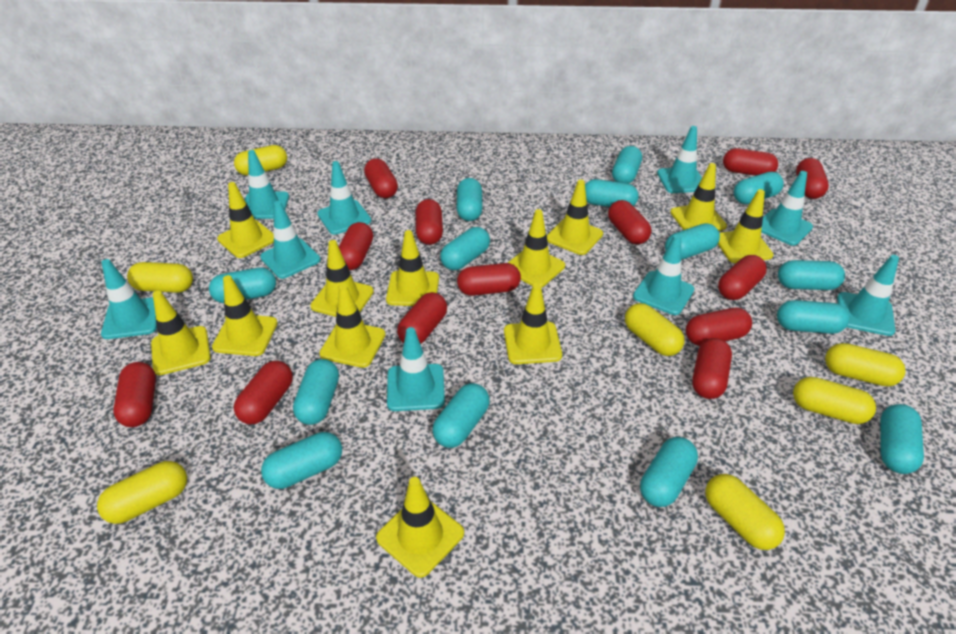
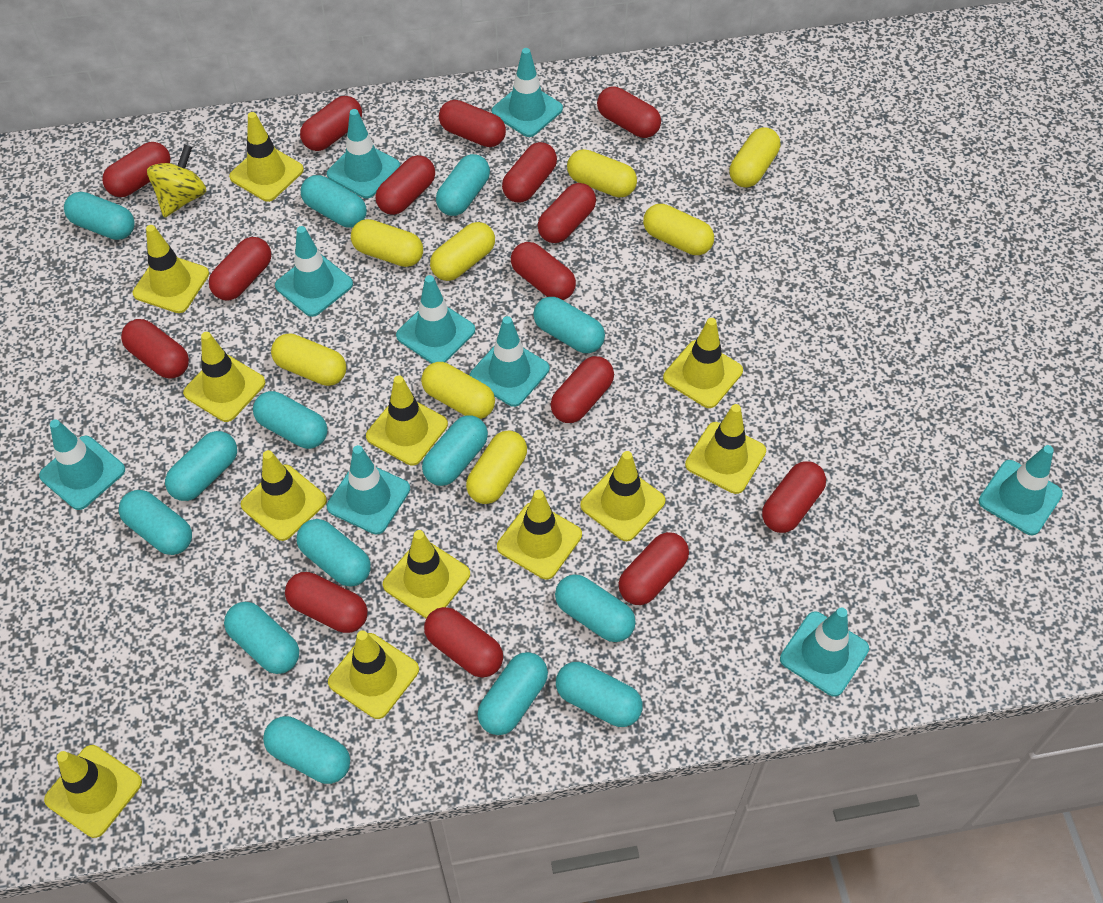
red capsule: 13 -> 15
yellow capsule: 7 -> 8
yellow spinning top: 0 -> 1

